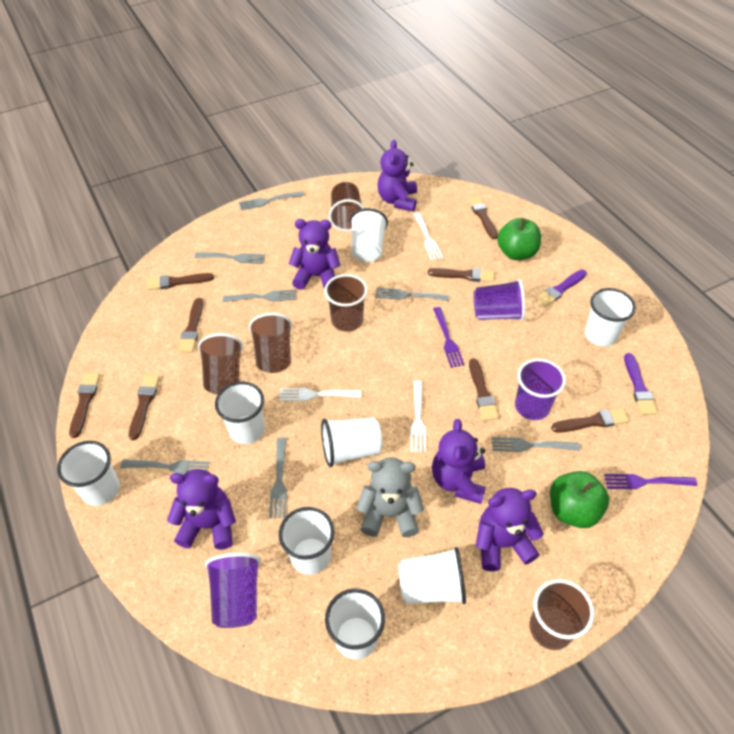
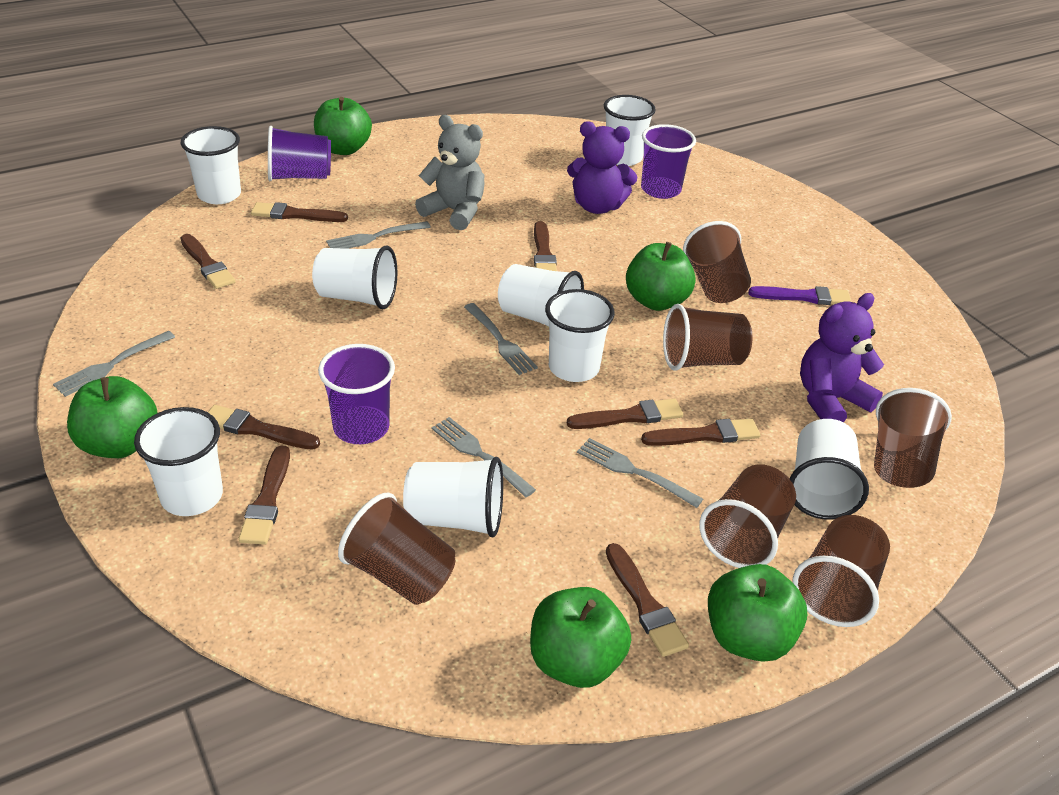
brown cup: 5 -> 6
green apple: 2 -> 5
grey fork: 7 -> 5
purple brush: 2 -> 1
purple fork: 2 -> 0
purple teddy bear: 5 -> 2
white fork: 3 -> 0

